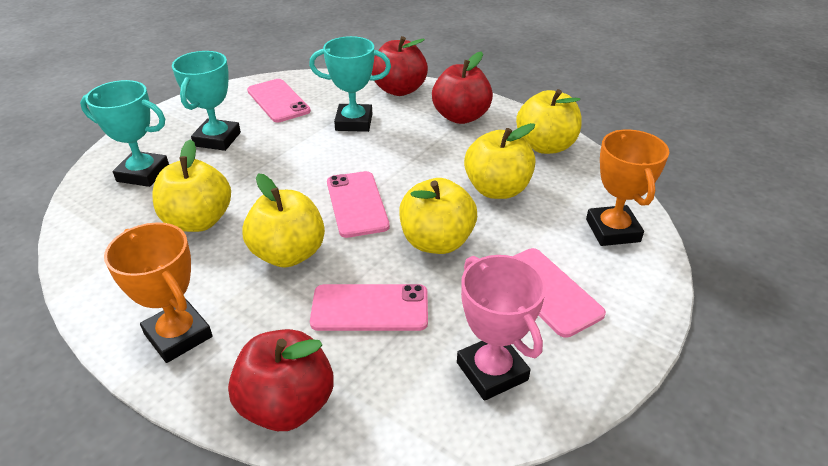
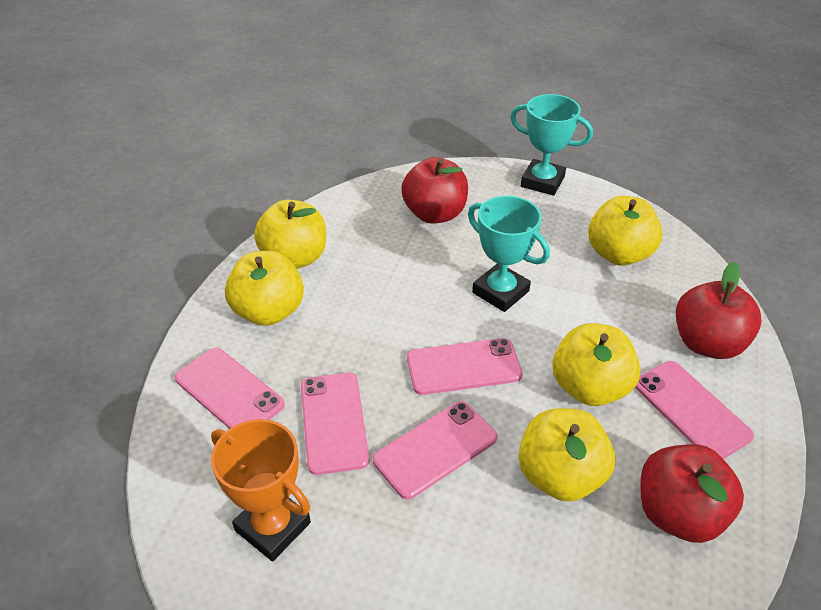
orange trophy: 2 -> 1
pink phone: 4 -> 5
pink trophy: 1 -> 0
turquoise trophy: 3 -> 2

